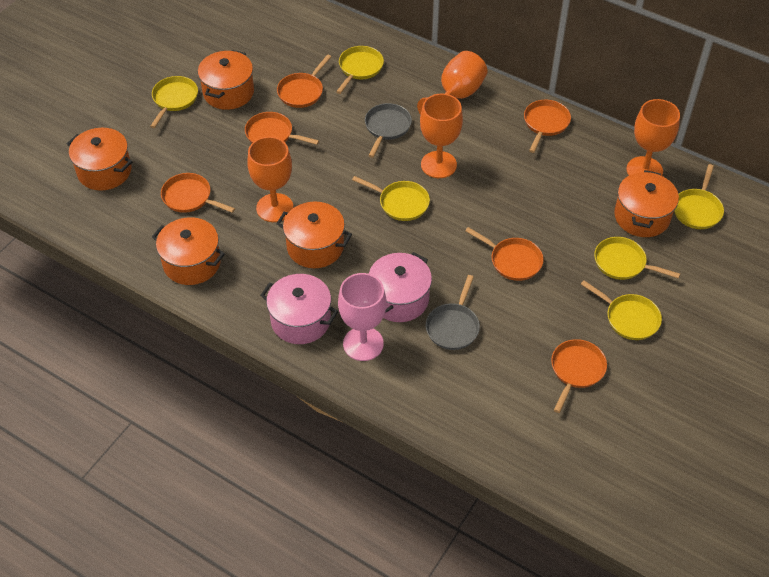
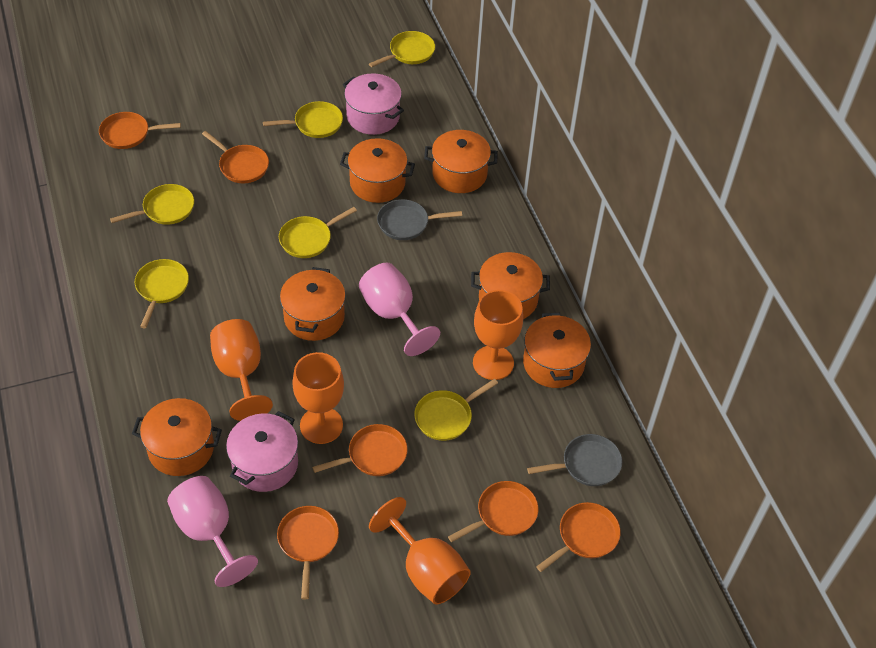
orange pot: 5 -> 6
pink goblet: 1 -> 2

